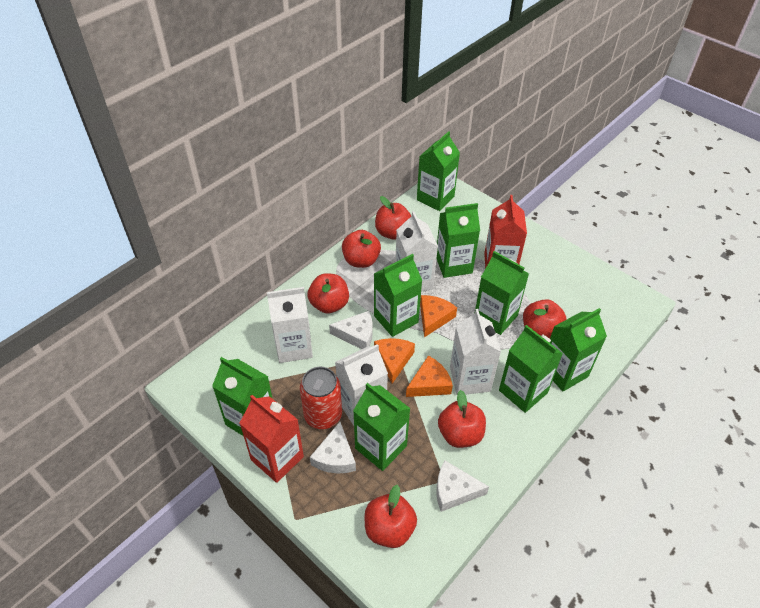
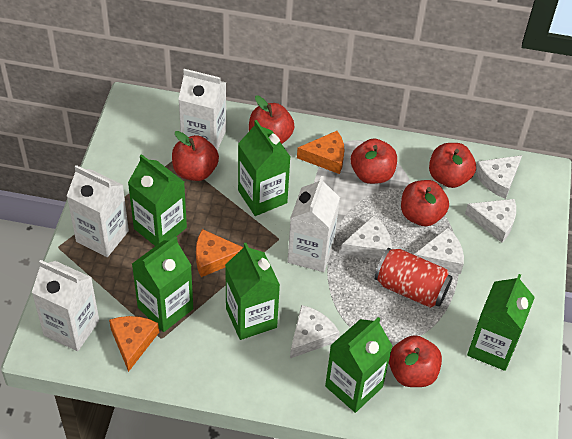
green carton: 8 -> 6
red carton: 2 -> 0
white cheese: 3 -> 5

